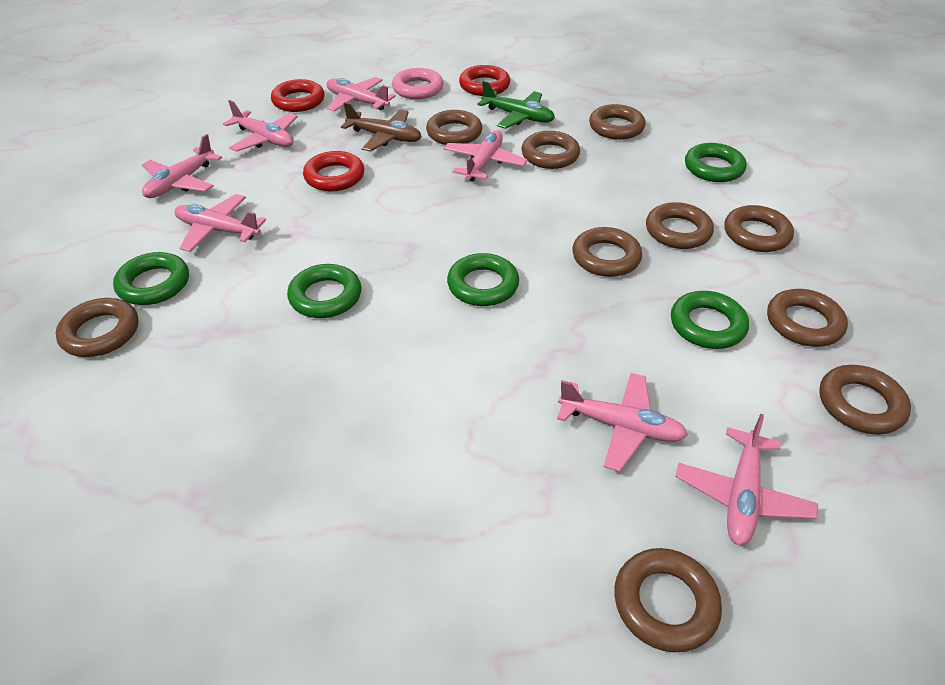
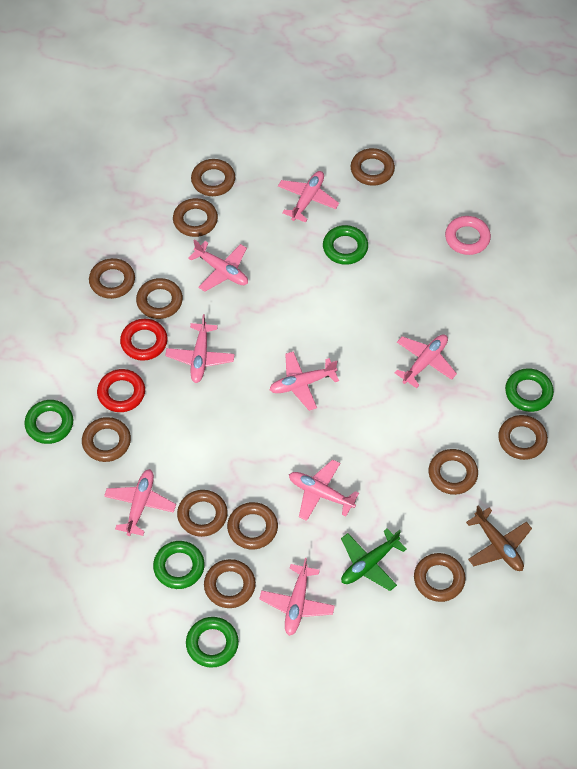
brown ring: 10 -> 12
pink plane: 7 -> 8
red ring: 3 -> 2

